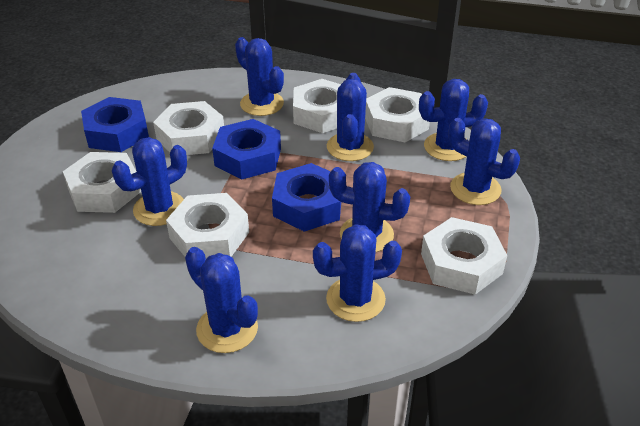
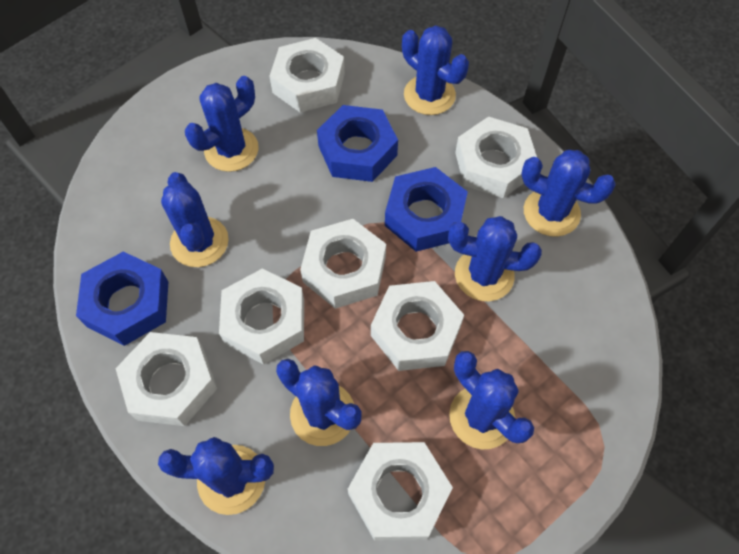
white nut: 6 -> 7

